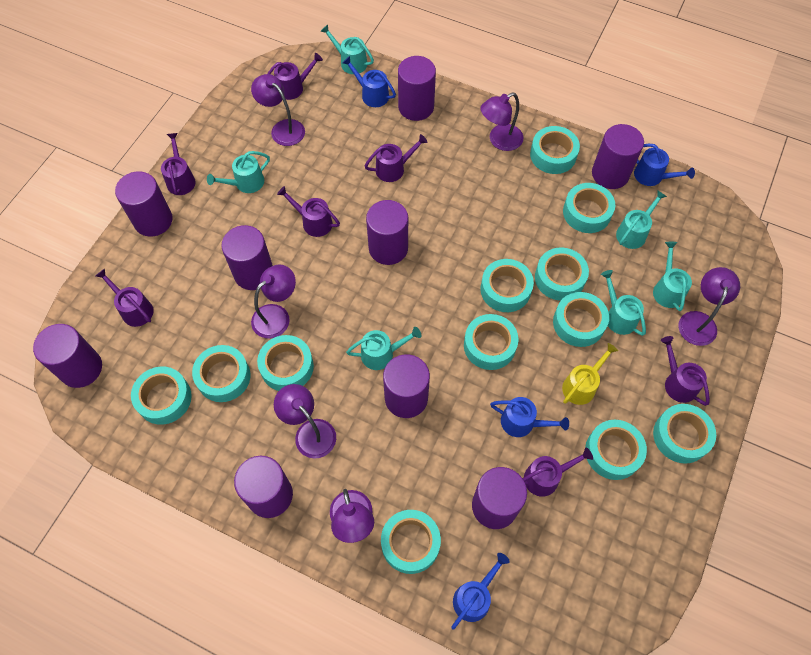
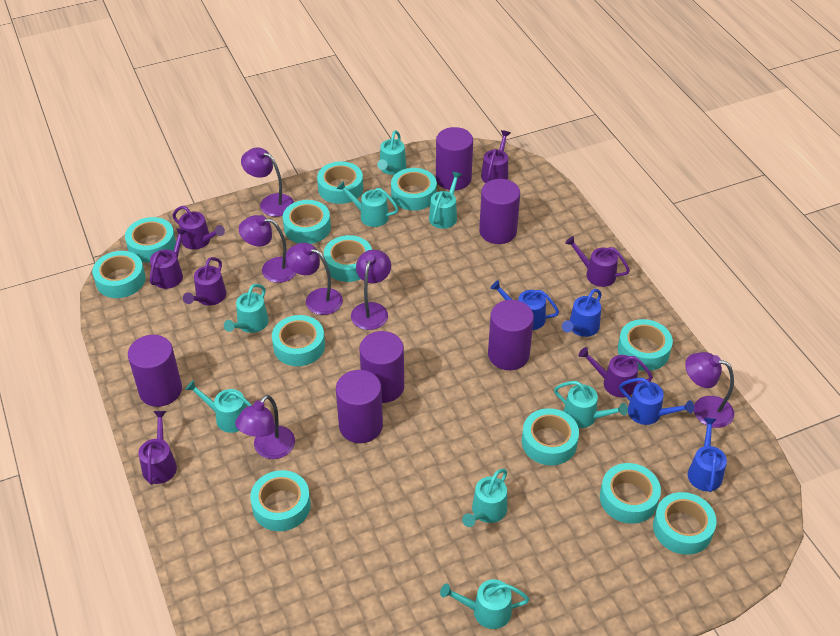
purple cylinder: 9 -> 6
turquoise watering can: 6 -> 8
yellow watering can: 1 -> 0

